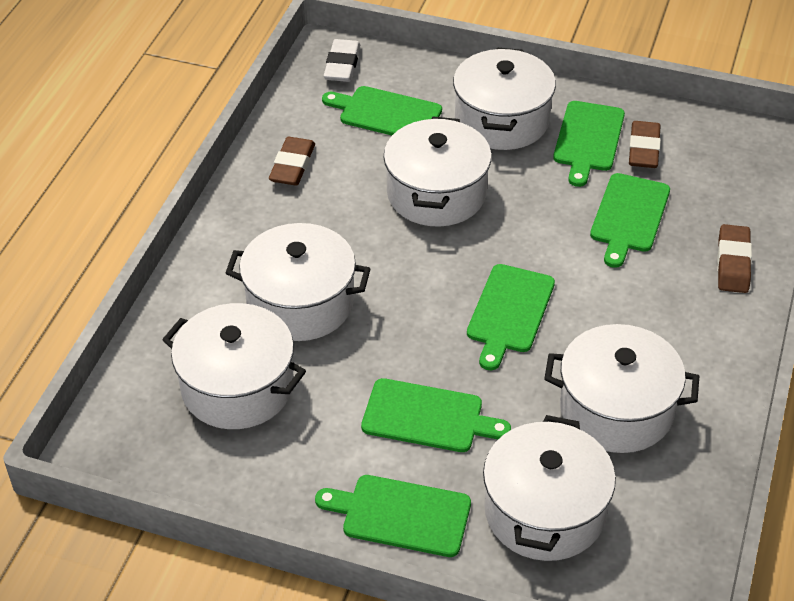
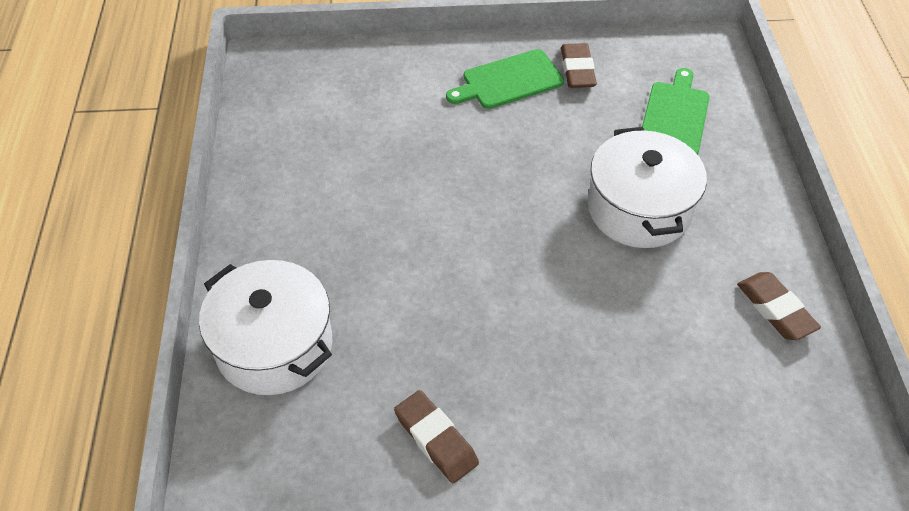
green cutting board: 6 -> 2
white eraser: 1 -> 0
white pot: 6 -> 2

